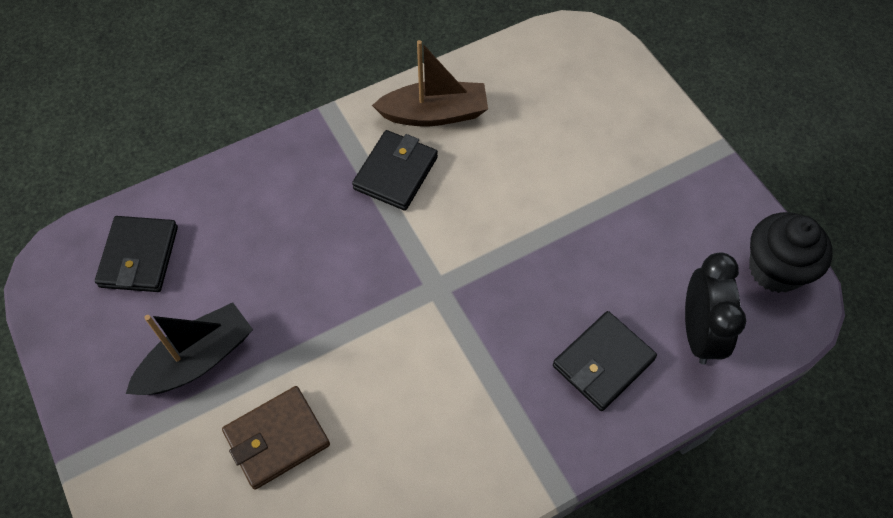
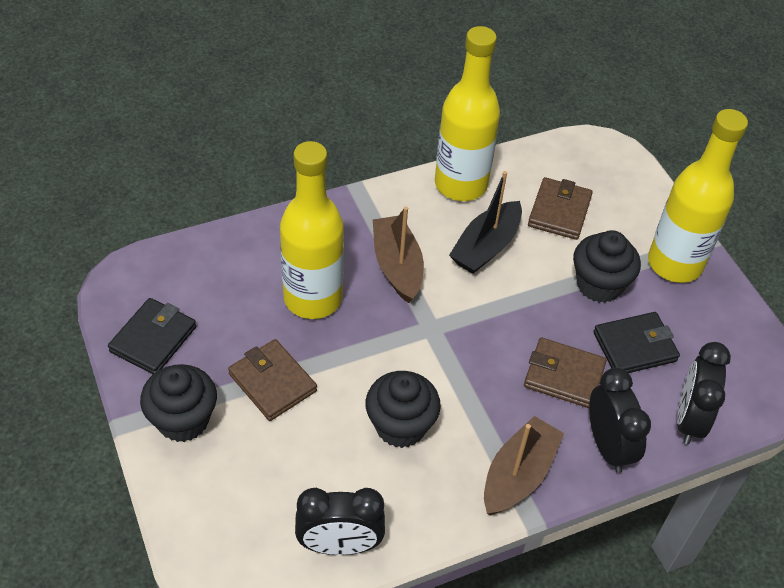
black clock: 1 -> 3
black cupcake: 1 -> 3
black wallet: 3 -> 2
brown boat: 1 -> 2
brown wallet: 1 -> 3
yellow bottle: 0 -> 3

